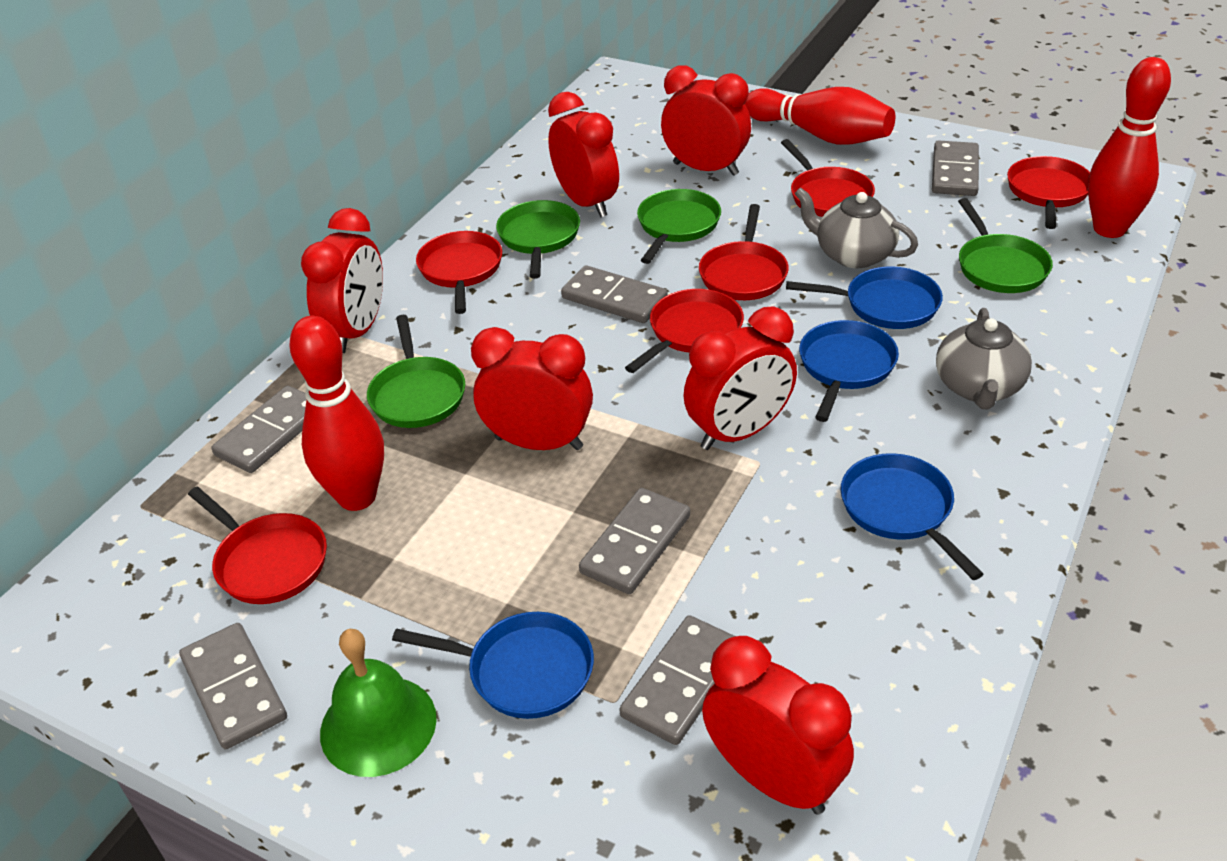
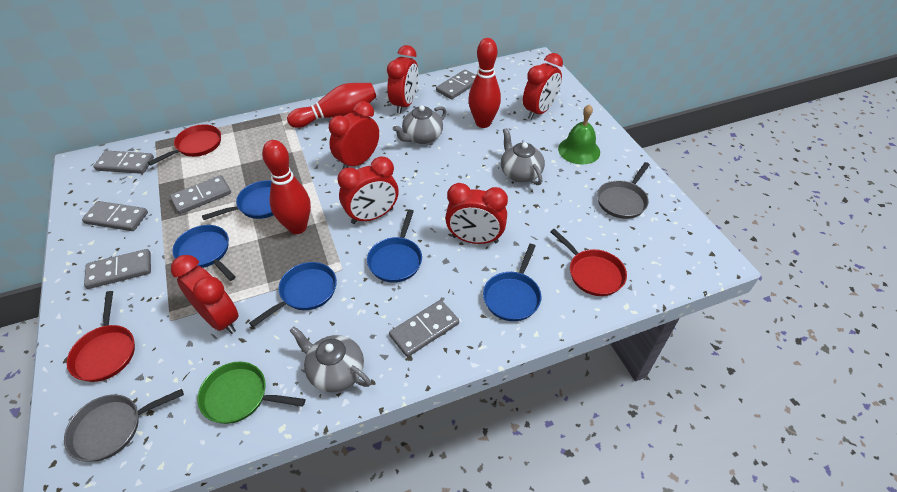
blue pan: 4 -> 5
green pan: 4 -> 1
grey pan: 0 -> 2
grey teapot: 2 -> 3
red pan: 6 -> 3

